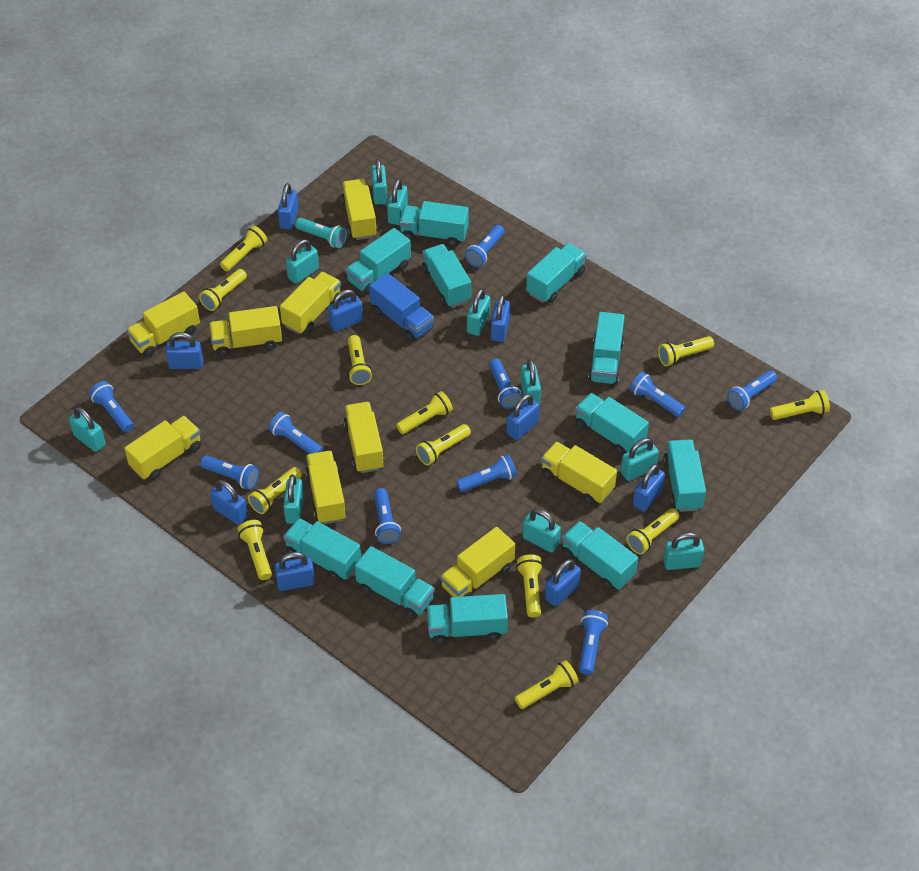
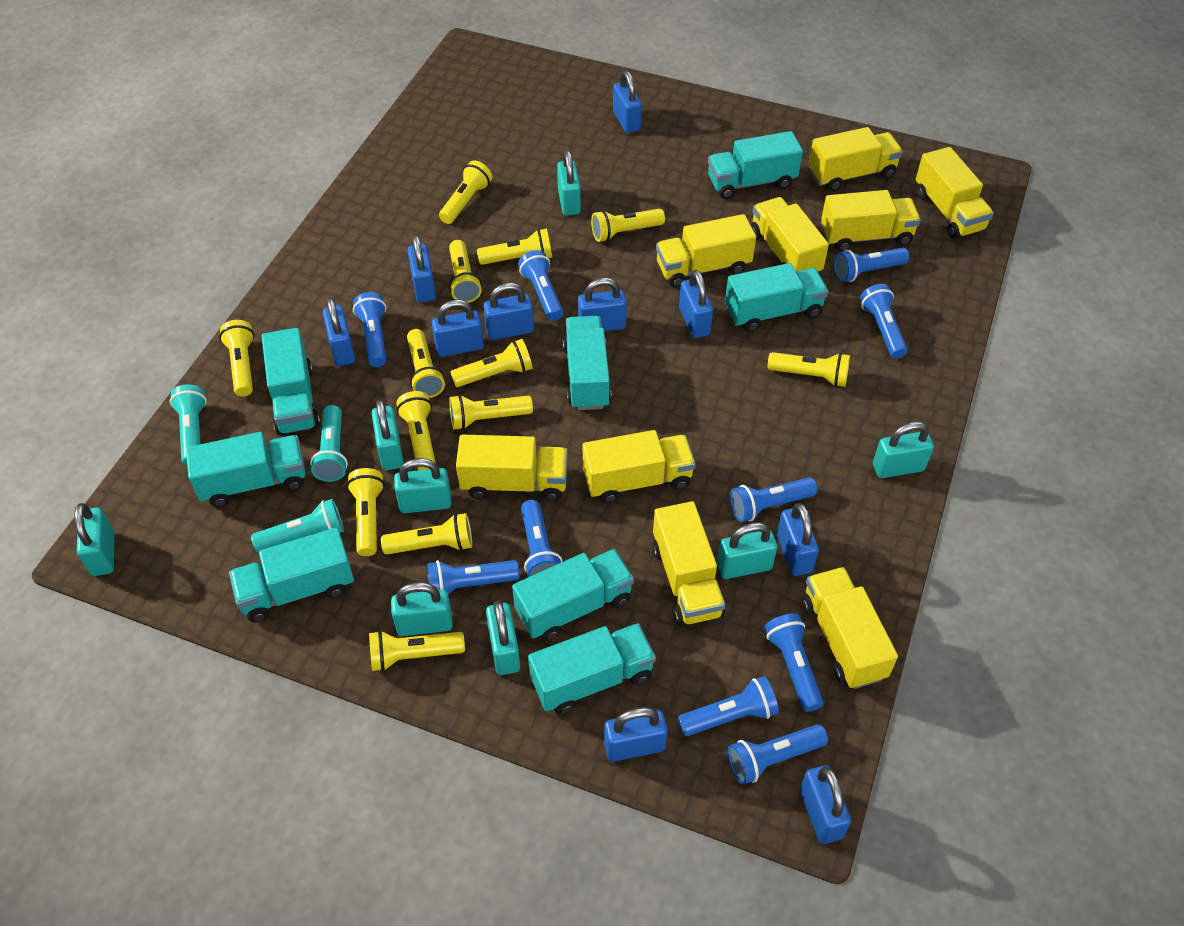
blue padlock: 9 -> 10
blue truck: 1 -> 0
turquoise flashlight: 1 -> 3
turquoise padlock: 10 -> 8
turquoise truck: 11 -> 8
yellow flashlight: 12 -> 13

